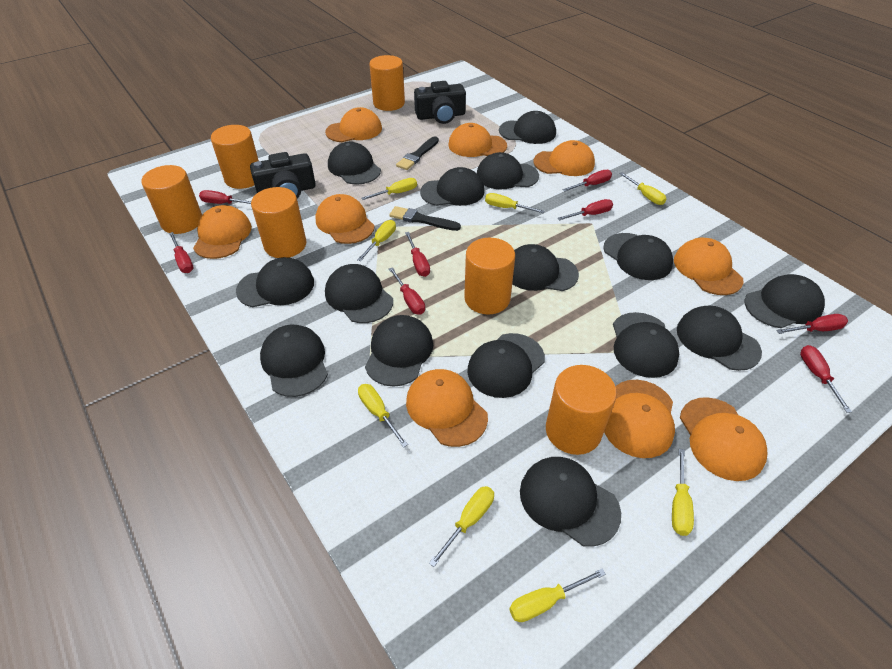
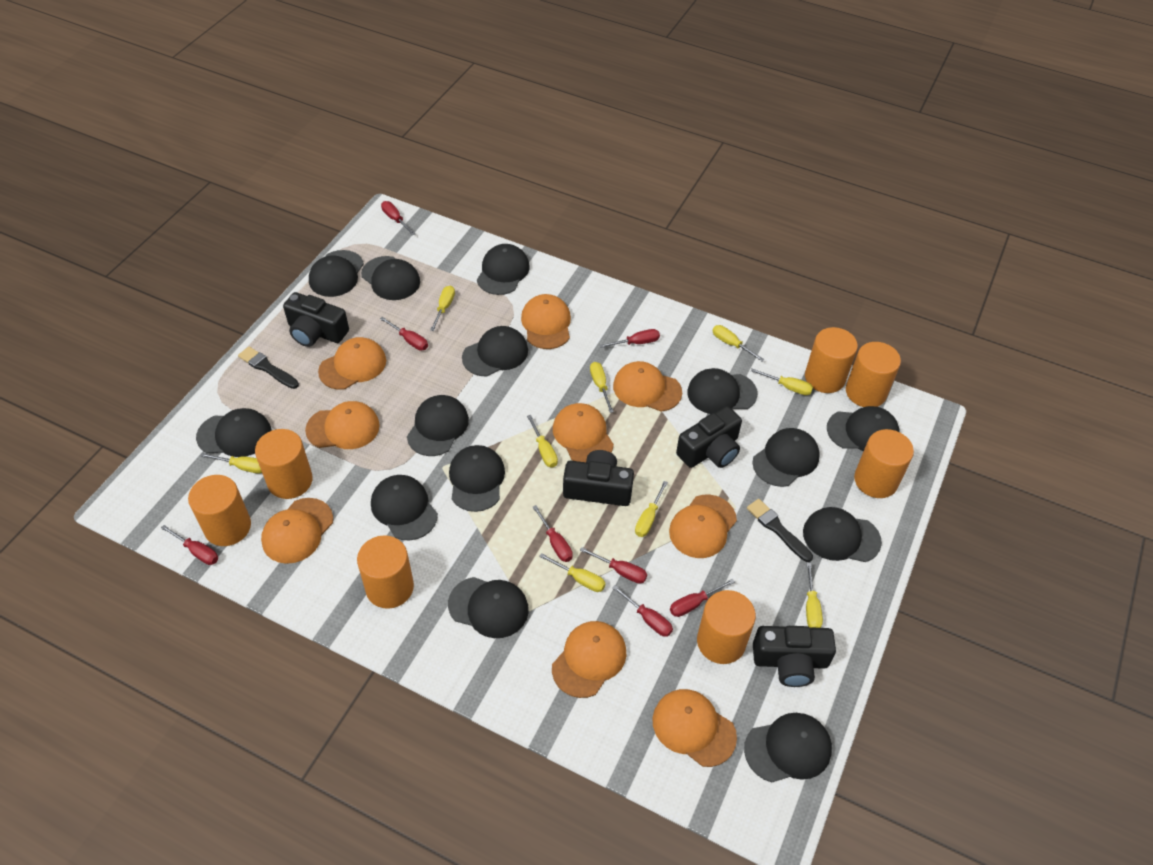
black camera: 2 -> 4
black cap: 15 -> 14
orange cylinder: 6 -> 7
yellow screwdriver: 8 -> 9

